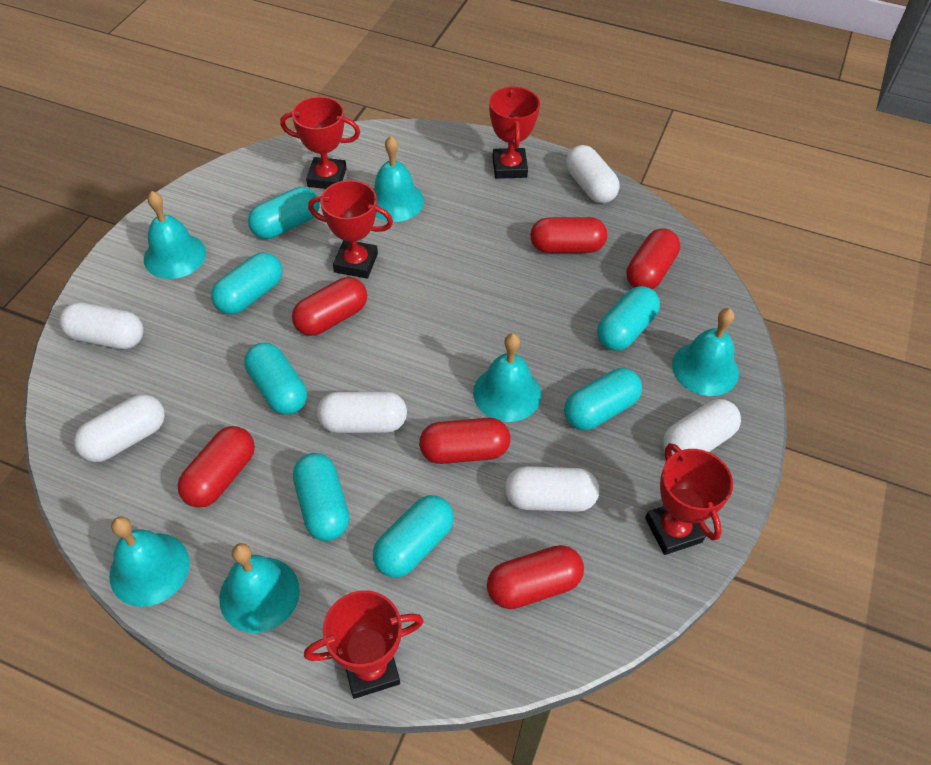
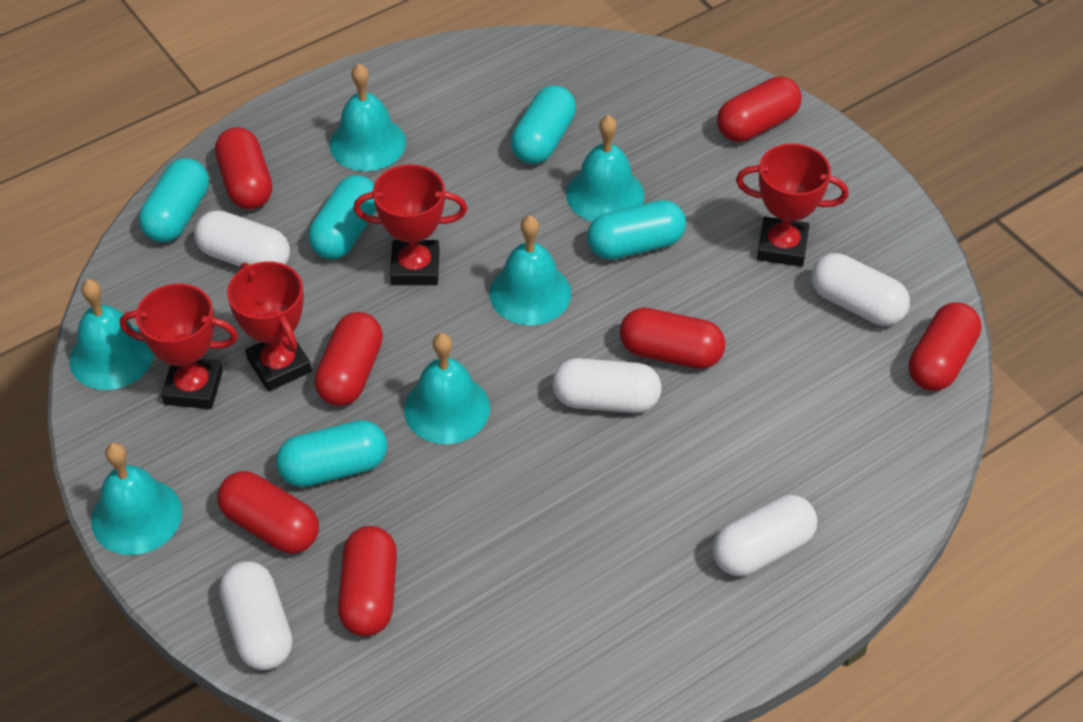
red capsule: 6 -> 7
red trophy: 5 -> 4
turquoise capsule: 7 -> 5
white capsule: 6 -> 5

